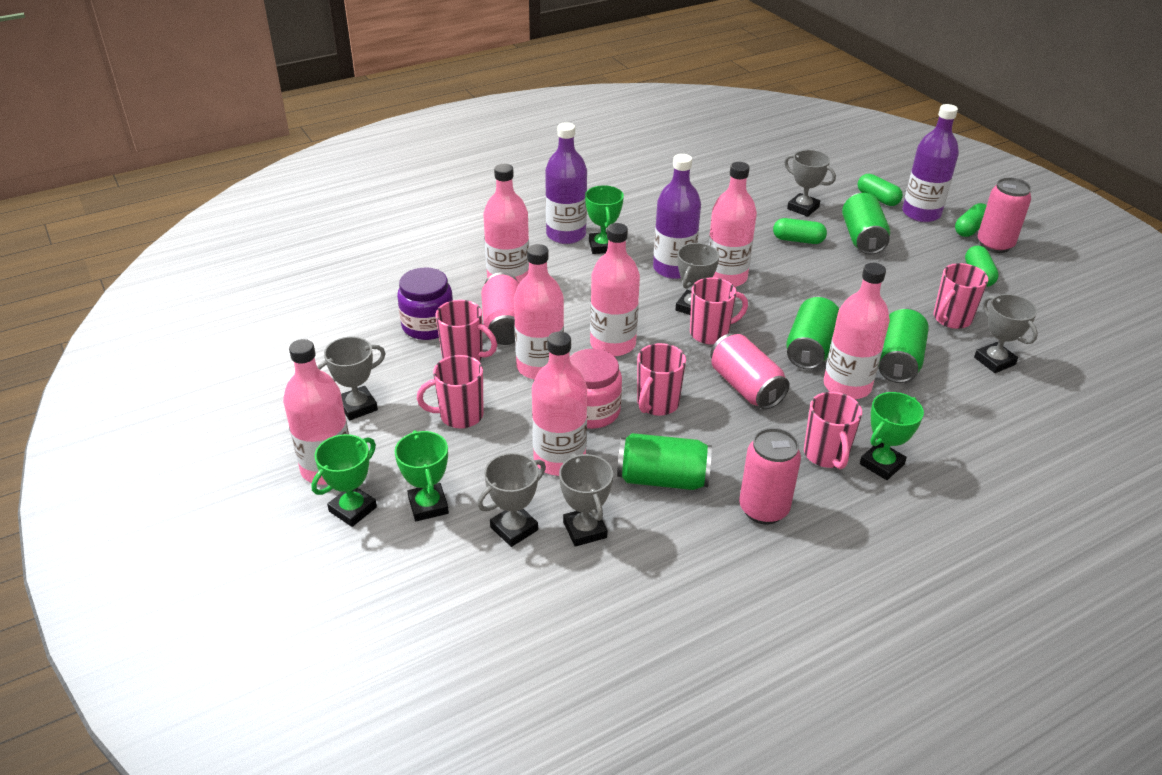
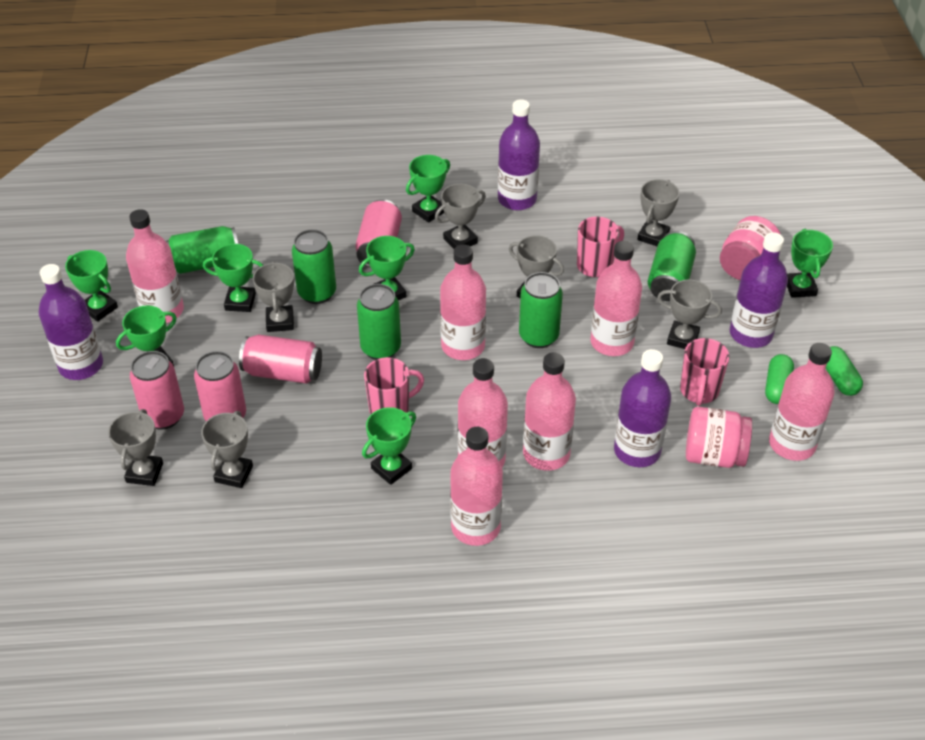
green can: 4 -> 5
green capsule: 4 -> 2
green trophy: 4 -> 7
grey trophy: 6 -> 7
pink jar: 1 -> 2
pink mug: 6 -> 3
purple bottle: 3 -> 4
purple jar: 1 -> 0

